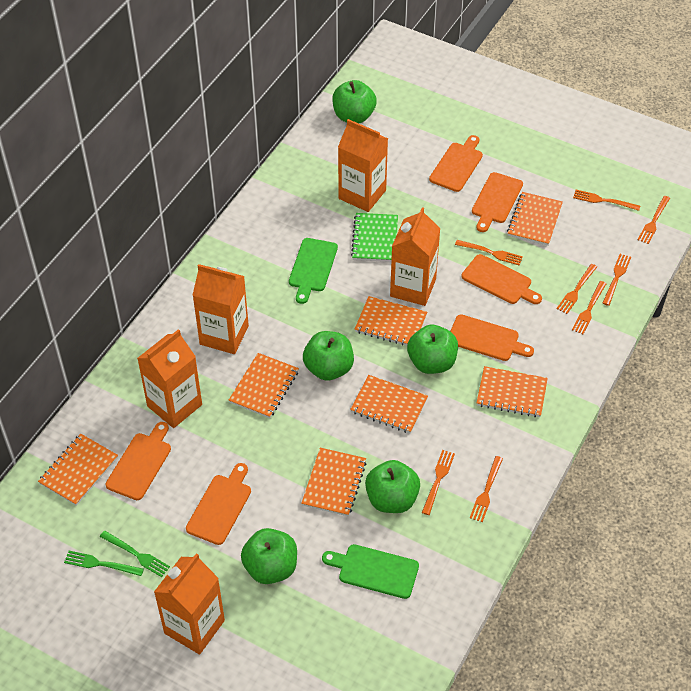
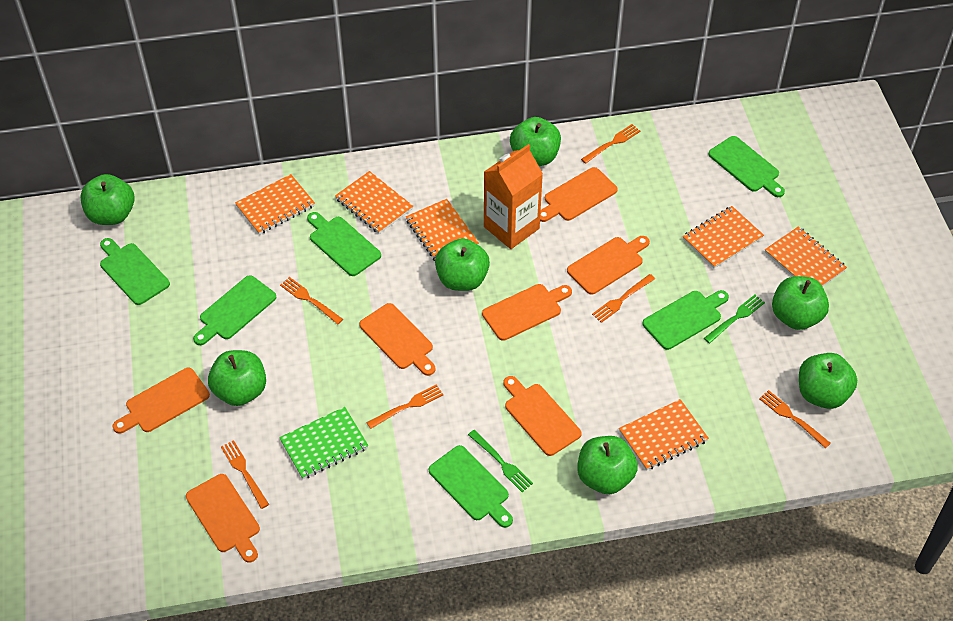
green apple: 5 -> 7
green cutting board: 2 -> 6
orange carton: 5 -> 1
orange cutting board: 6 -> 7
orange fork: 8 -> 6
orange notebook: 7 -> 6

